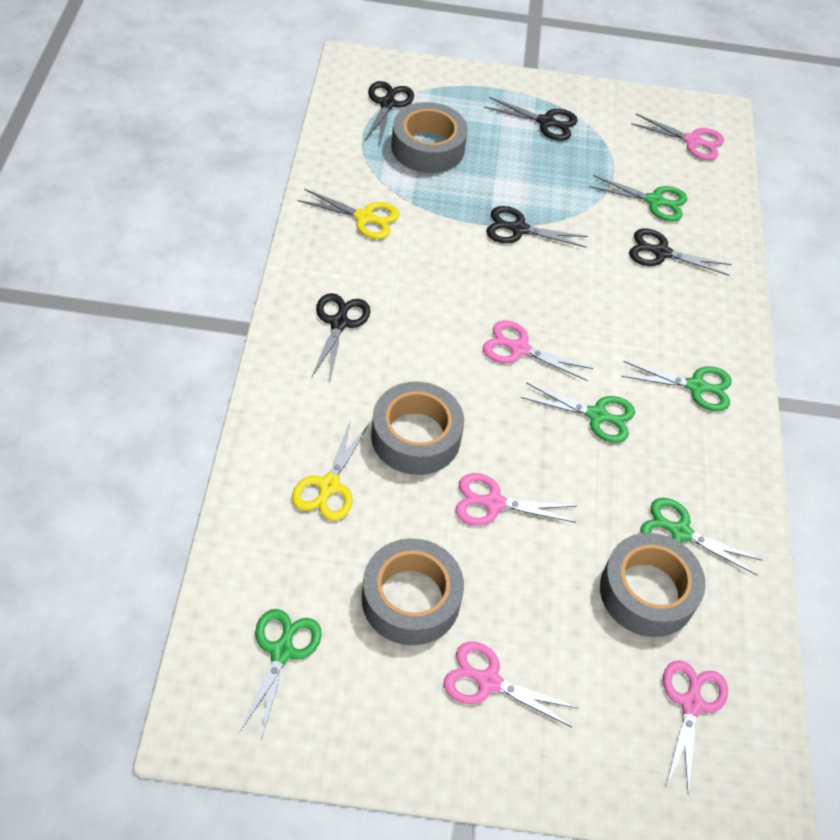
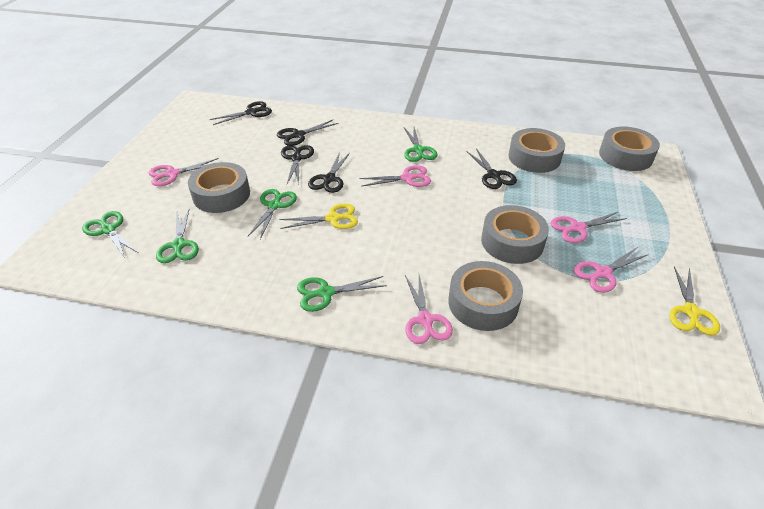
grey tape: 4 -> 5

